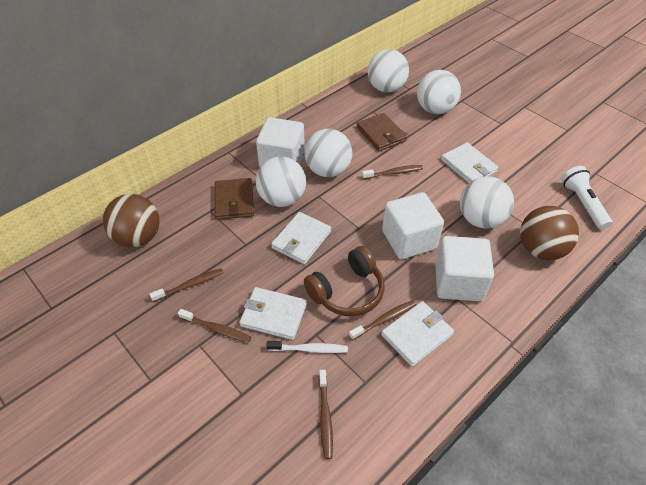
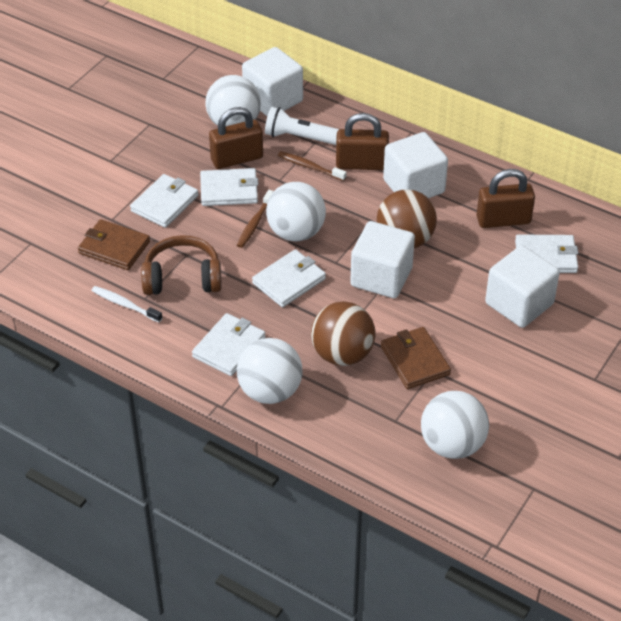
brown padlock: 0 -> 3
brown toothbrush: 5 -> 2
white ball: 5 -> 4
white cube: 3 -> 4
white wallet: 4 -> 5

